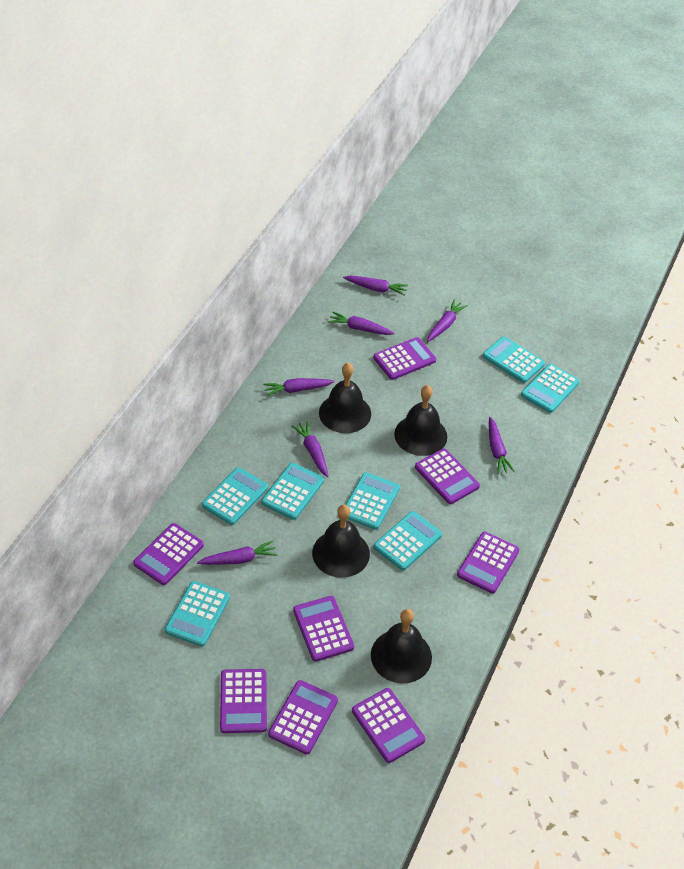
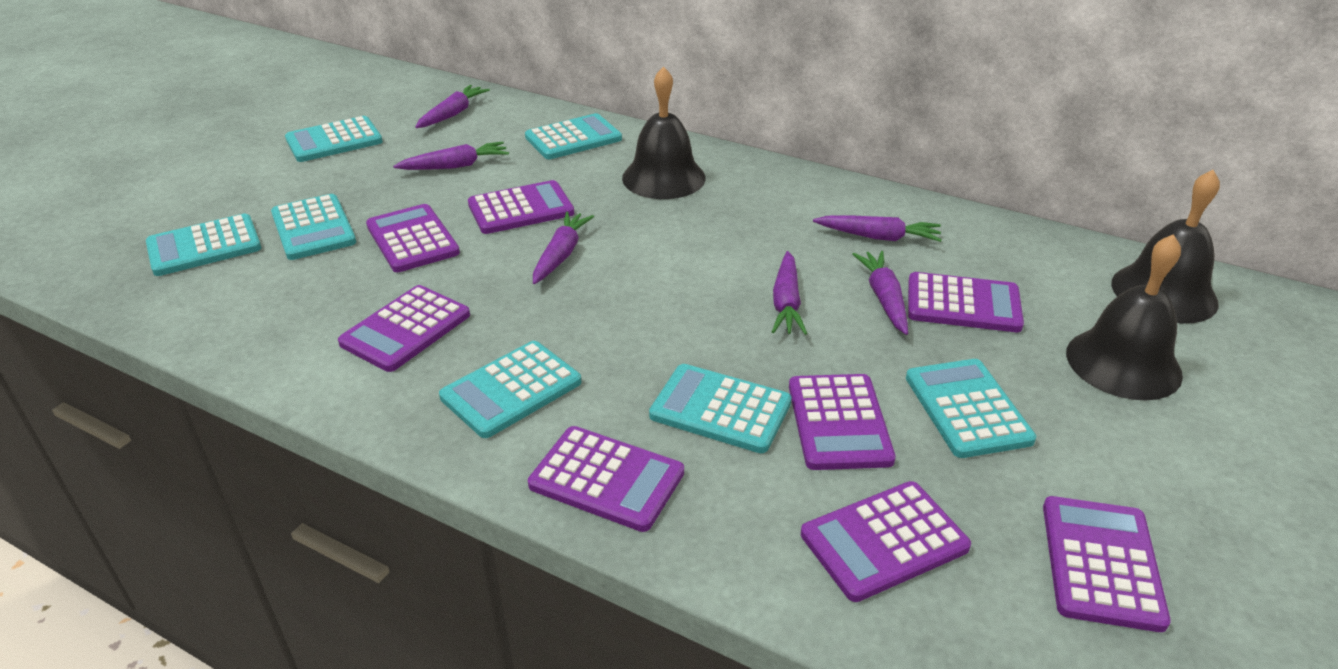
black bell: 4 -> 3
purple carrot: 7 -> 6

